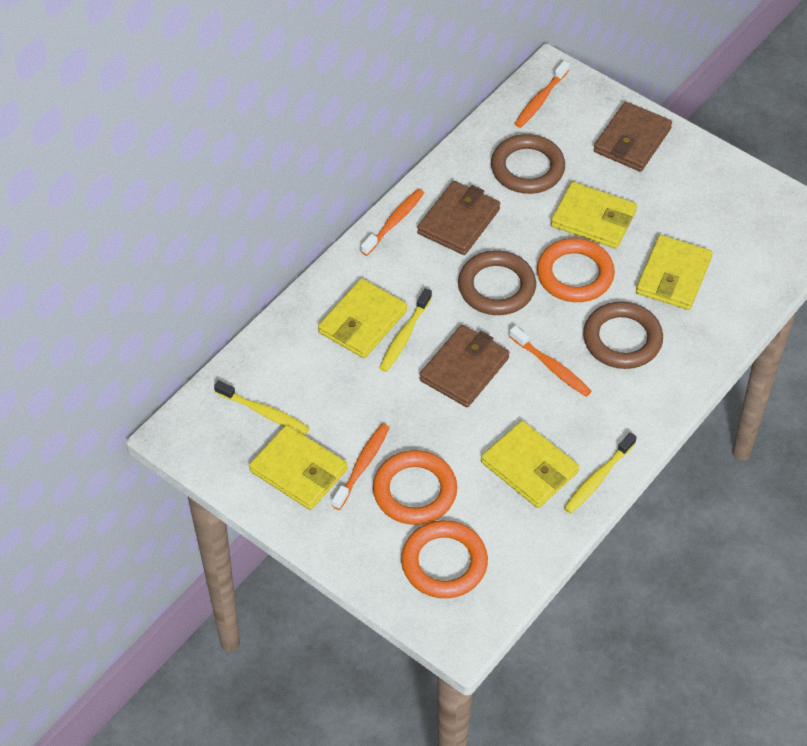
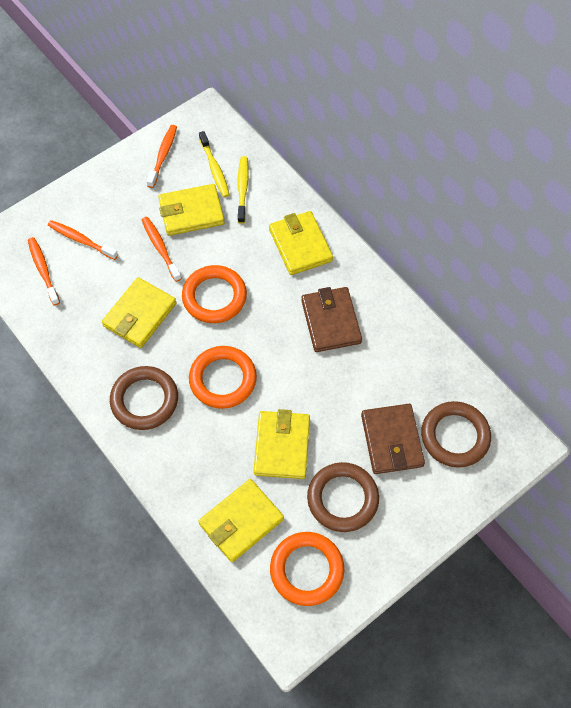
brown wallet: 3 -> 2
yellow toothbrush: 3 -> 2

